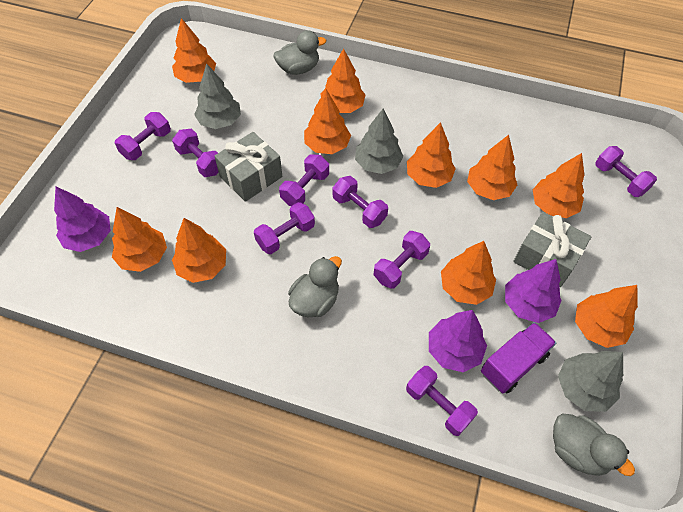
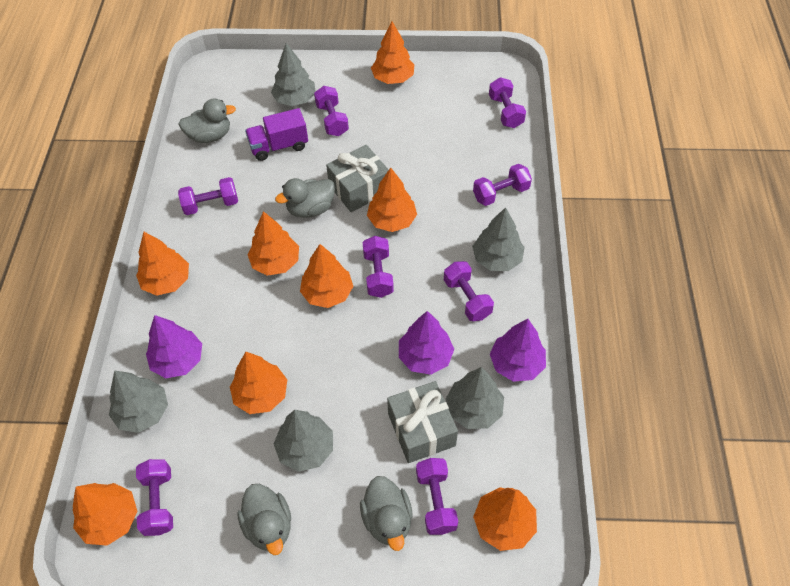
grey duck: 3 -> 4
grey tree: 3 -> 5
orange tree: 10 -> 8

